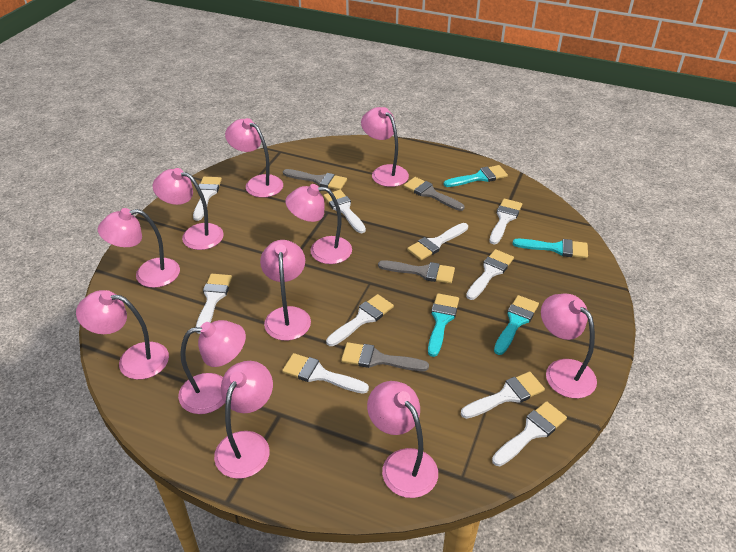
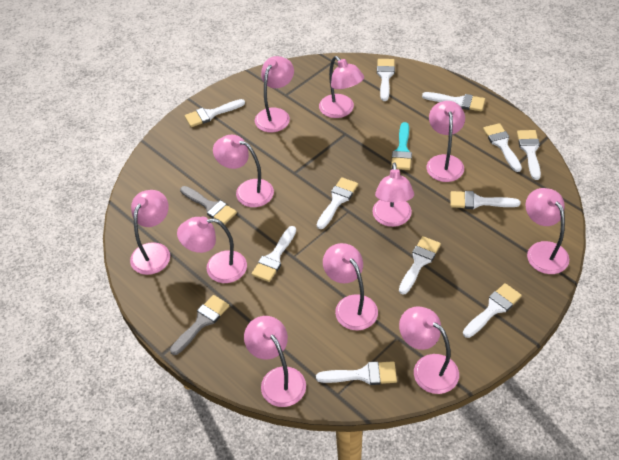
grey brush: 4 -> 2
turquoise brush: 4 -> 1
white brush: 10 -> 11

